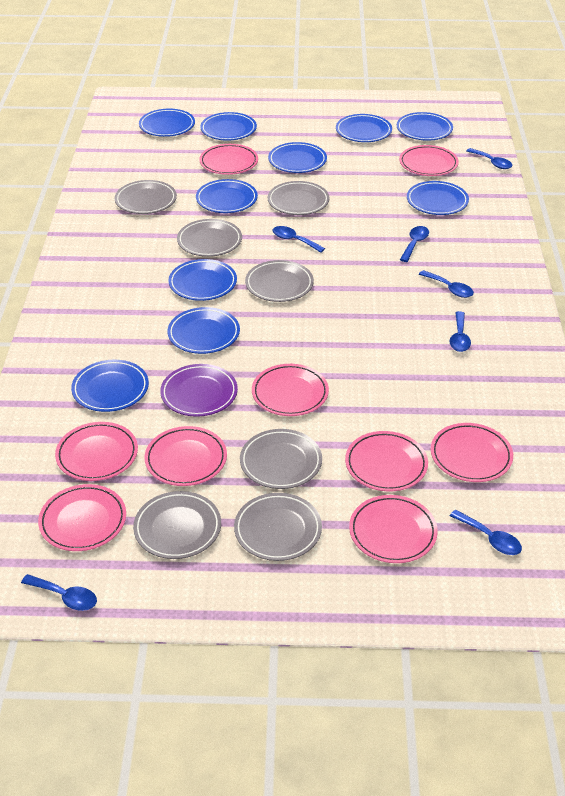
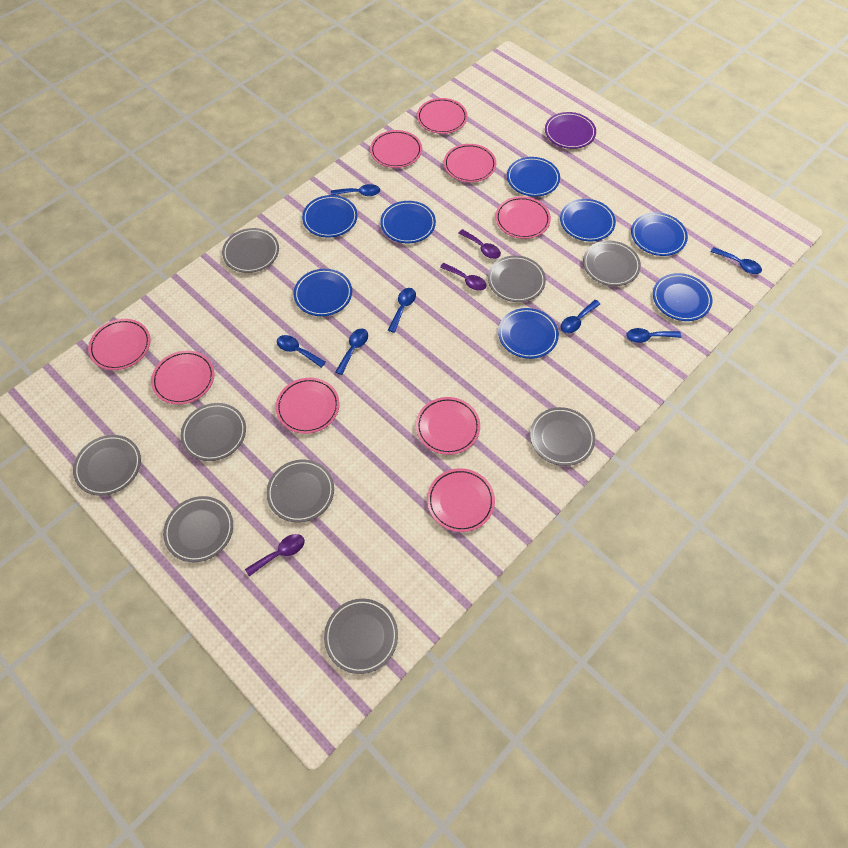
blue plate: 10 -> 8
grey plate: 7 -> 9
purple spoon: 0 -> 3

